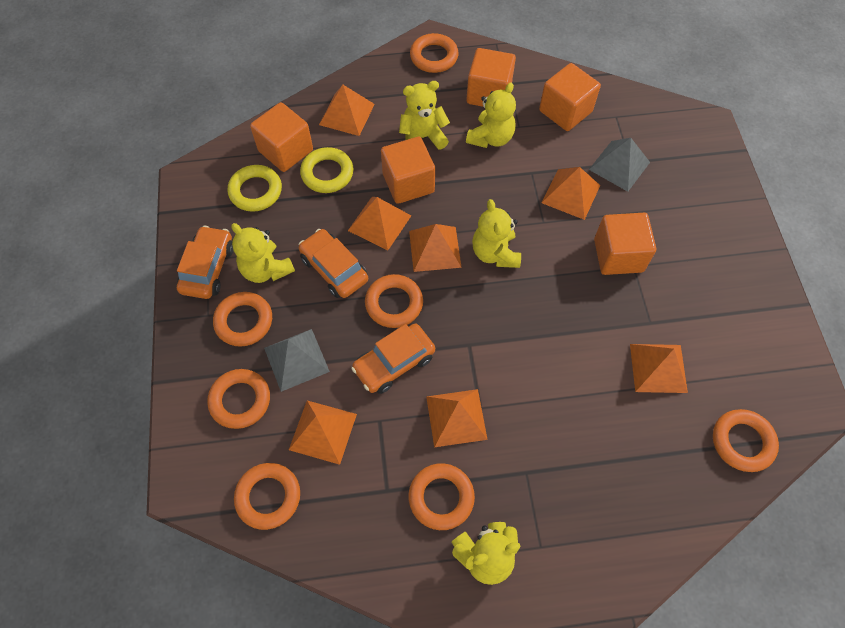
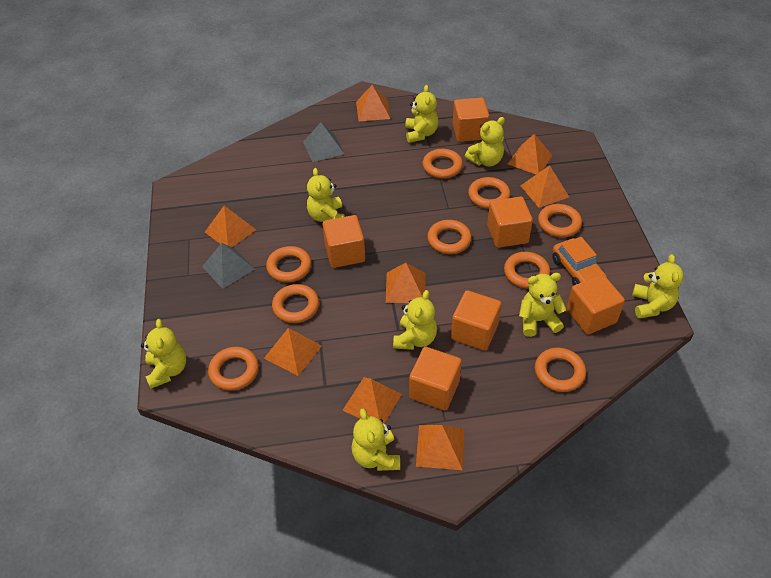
orange car: 3 -> 1
orange cube: 5 -> 6
orange pyramid: 7 -> 8
orange ring: 7 -> 9
yellow ring: 2 -> 0
yellow teddy bear: 5 -> 8

